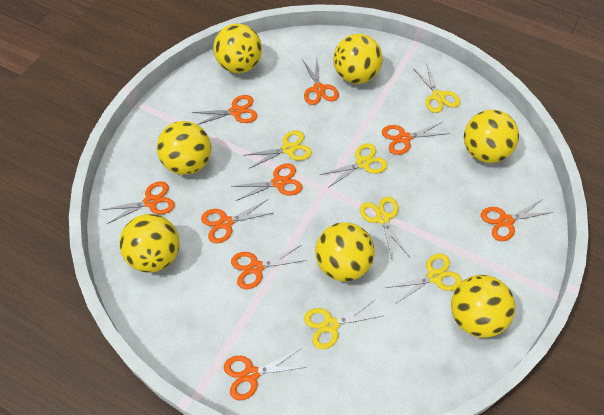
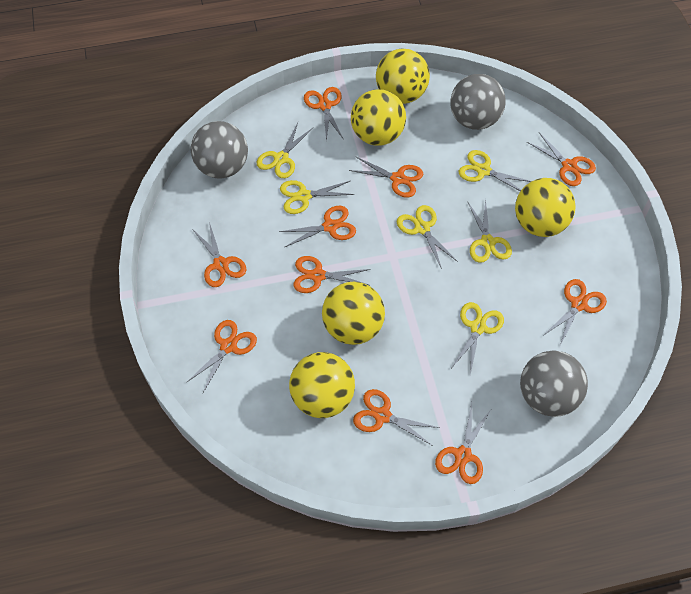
grey ball: 0 -> 3
orange scissors: 9 -> 10
yellow ball: 7 -> 5

